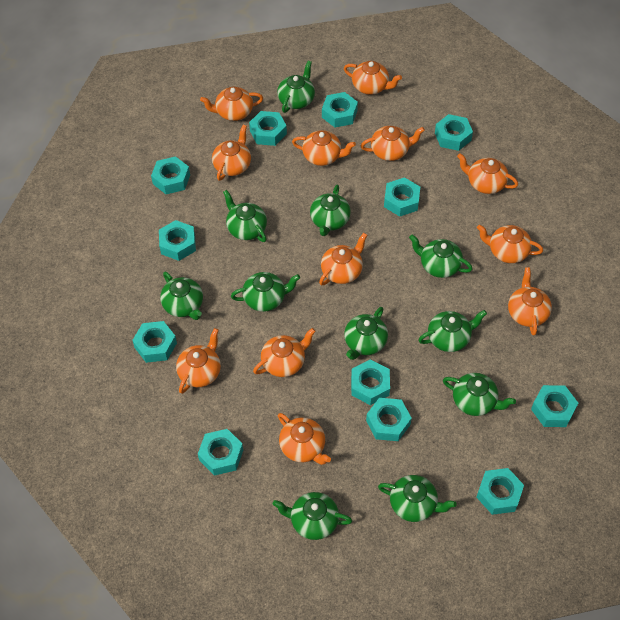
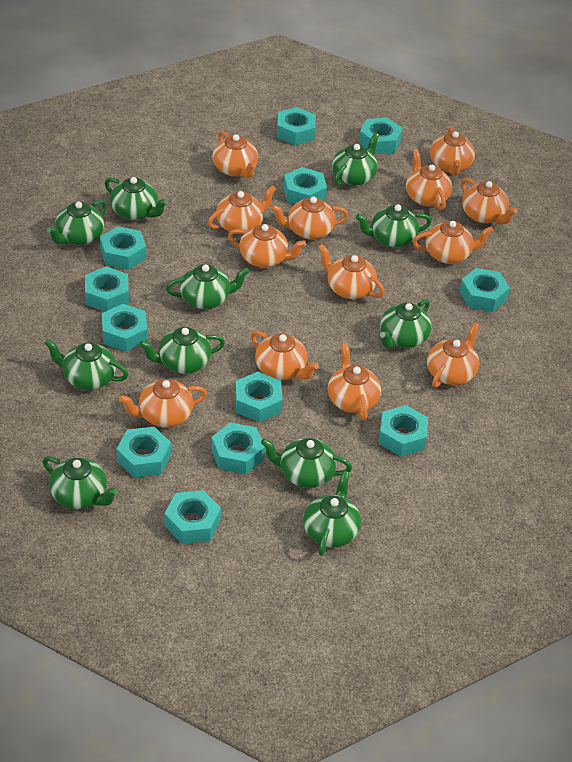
orange teapot: 12 -> 13

